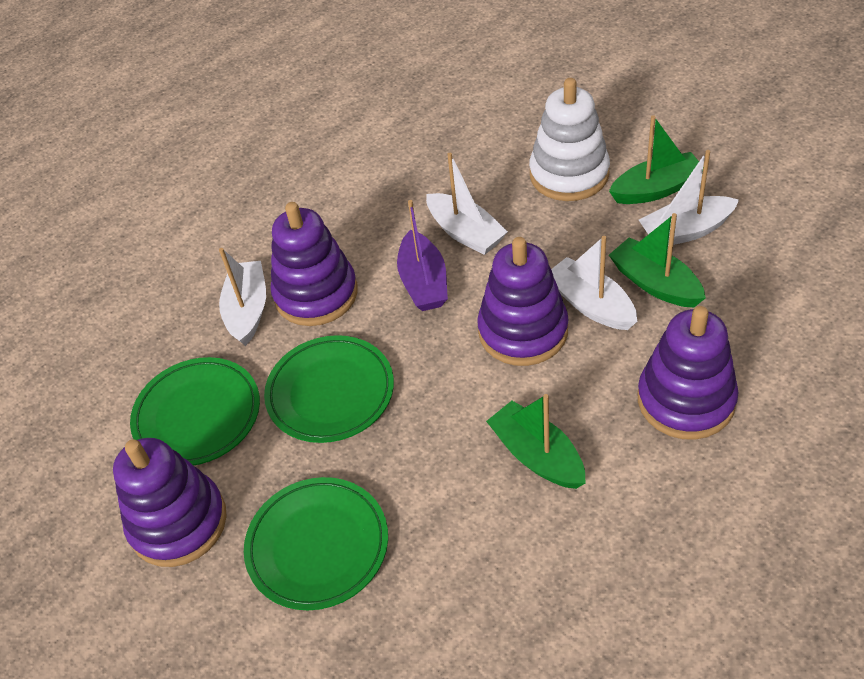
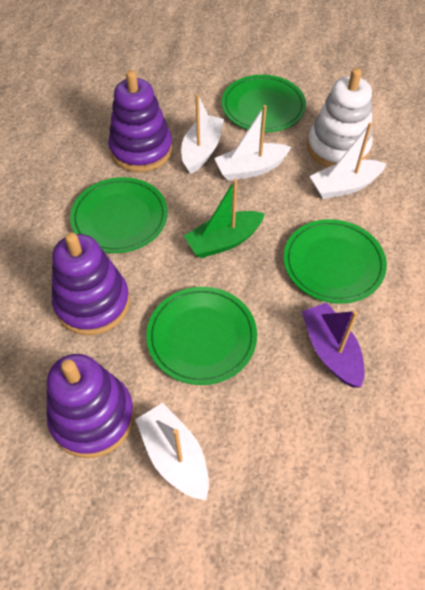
green boat: 3 -> 1
green plate: 3 -> 4
purple stacking toy: 4 -> 3

